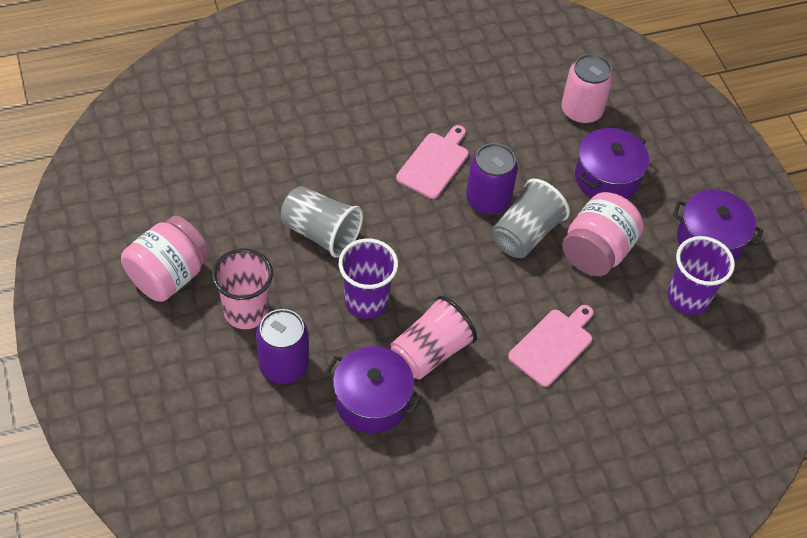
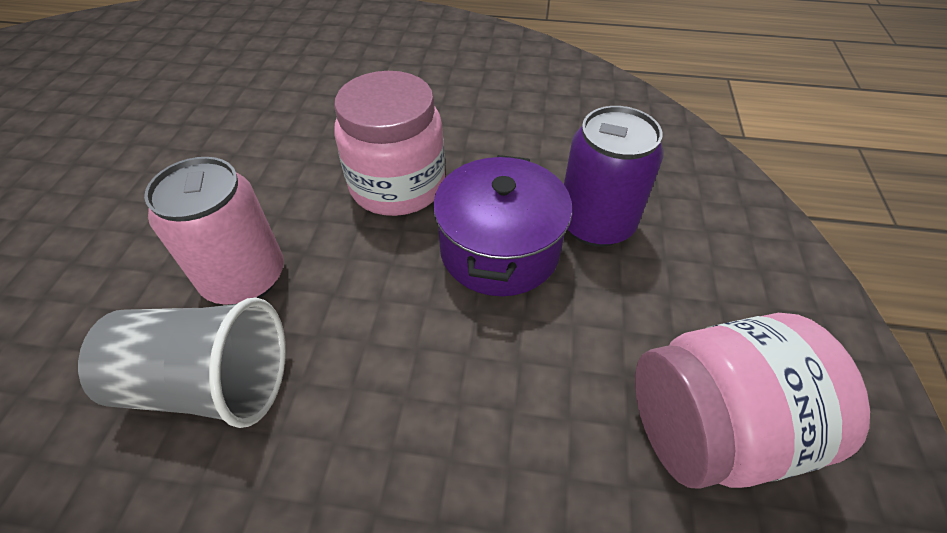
grey cup: 2 -> 1
pink cup: 2 -> 0
pink cutting board: 2 -> 0
purple can: 2 -> 1
purple cup: 2 -> 0
purple pot: 3 -> 1

